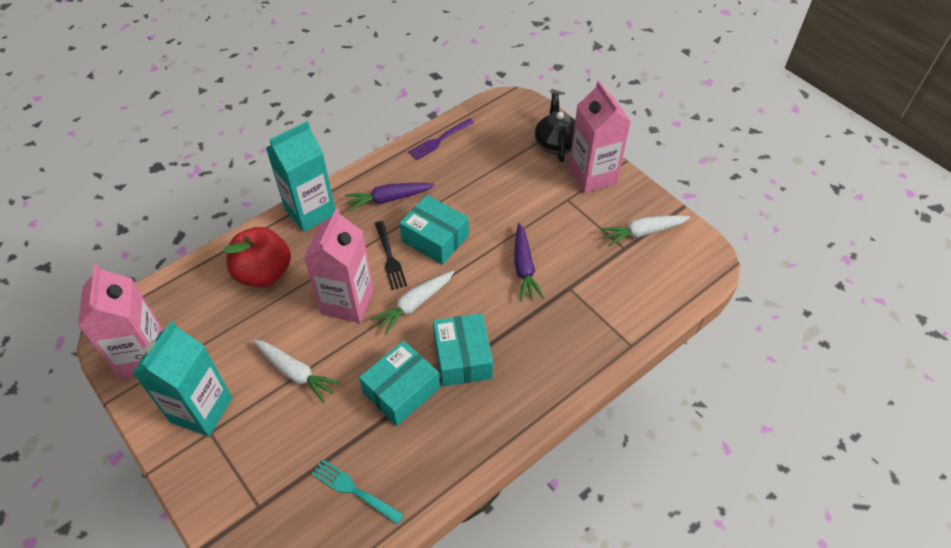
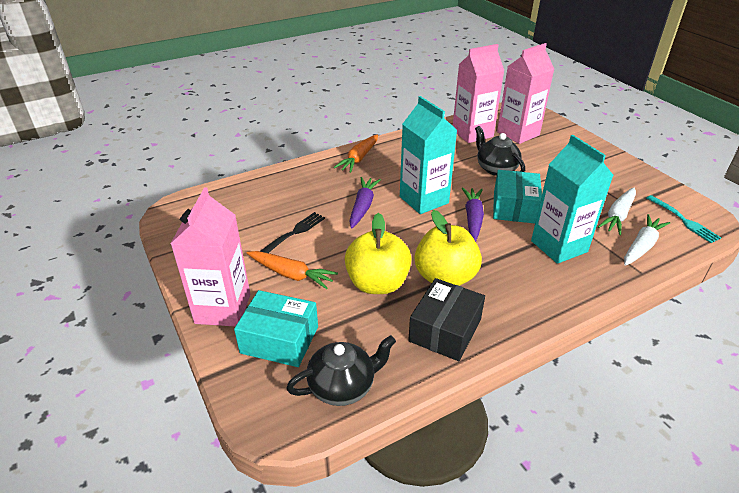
black box: 0 -> 1
black teapot: 1 -> 2
orange carrot: 0 -> 2
purple fork: 1 -> 0
red apple: 1 -> 0
turquoise box: 3 -> 2
white carrot: 3 -> 2
yellow apple: 0 -> 2

